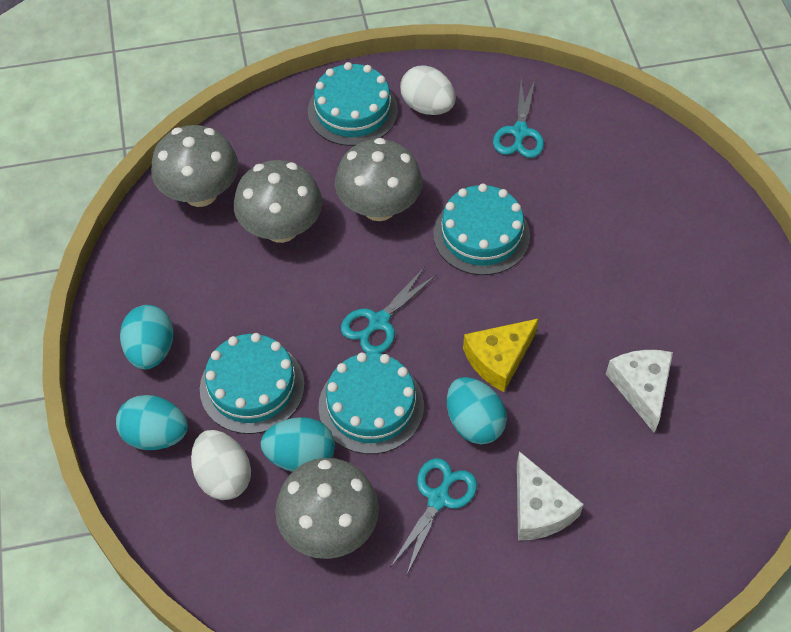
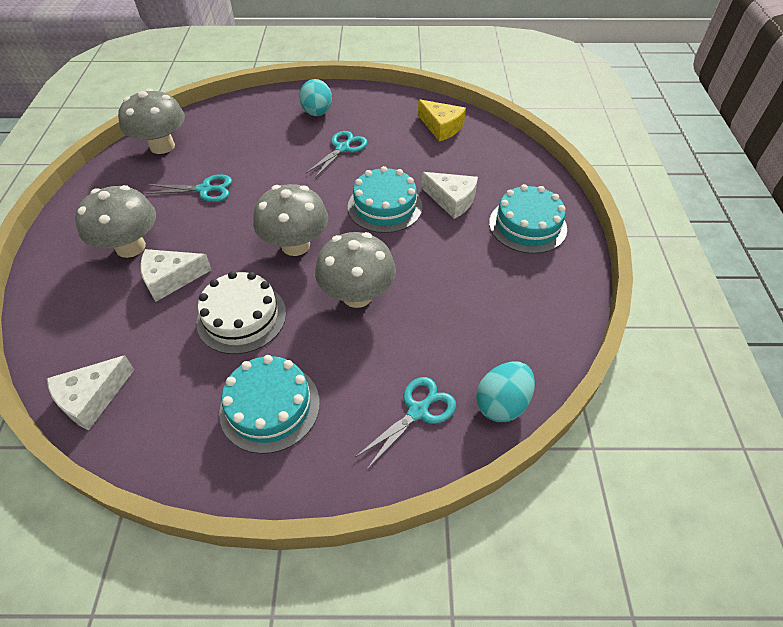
turquoise cake: 4 -> 3
turquoise egg: 4 -> 2
white cake: 0 -> 1
white cheese: 2 -> 3
white egg: 2 -> 0

